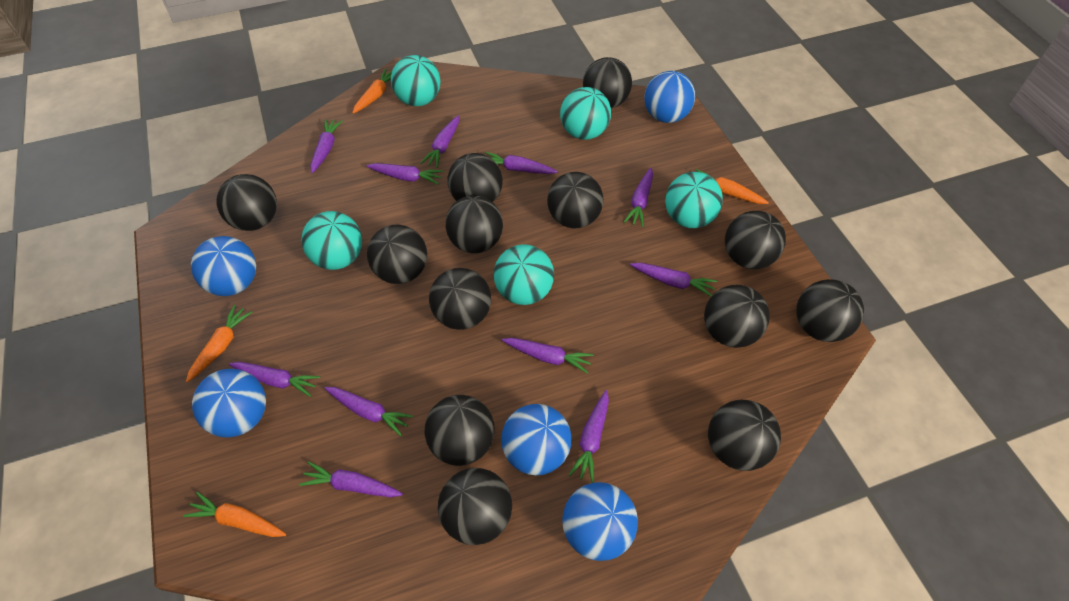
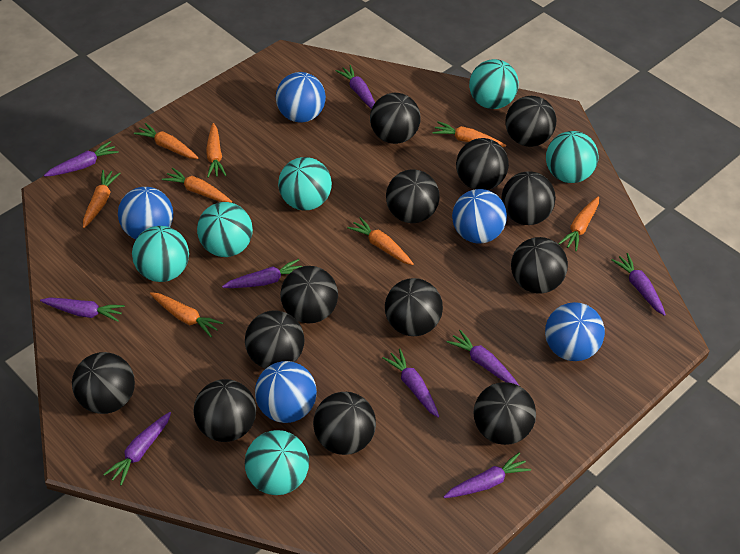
orange carrot: 4 -> 8
purple carrot: 11 -> 9
turquoise ball: 5 -> 6

